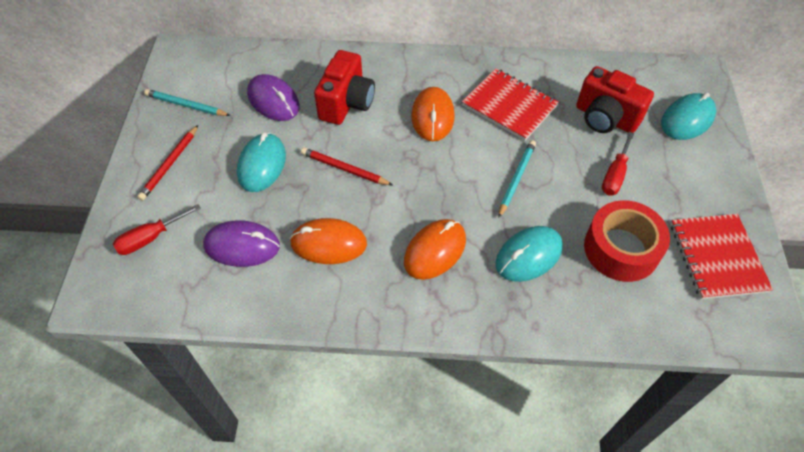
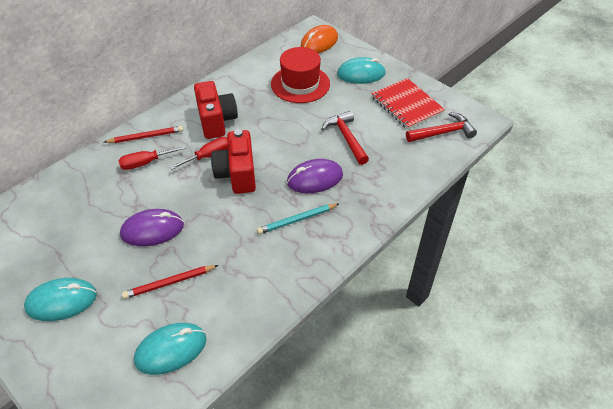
orange mouse: 3 -> 1
red hammer: 0 -> 2
red hat: 0 -> 1
red notebook: 2 -> 1
red tape: 1 -> 0
turquoise pencil: 2 -> 1

